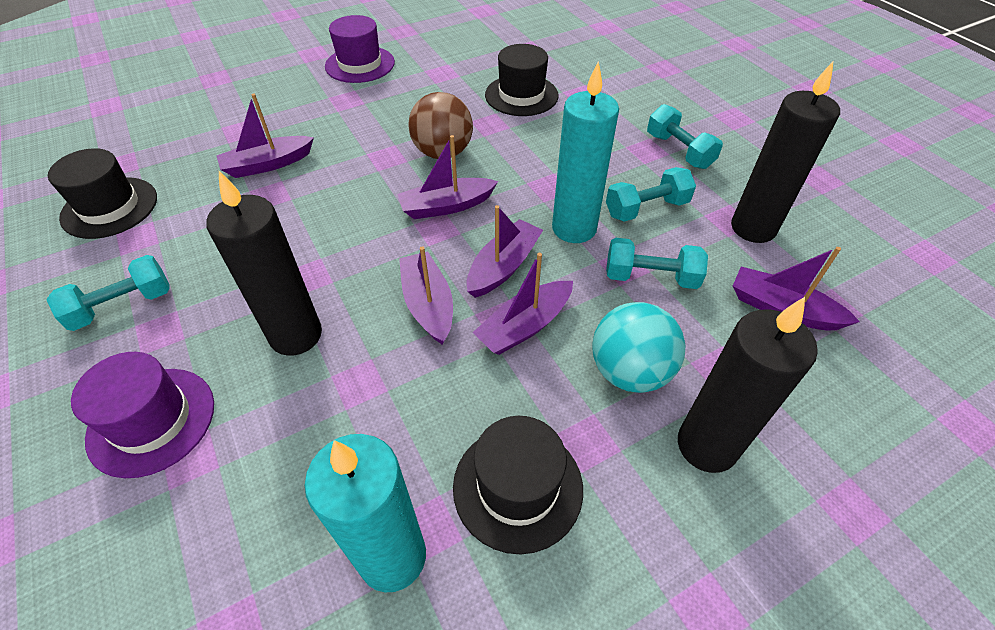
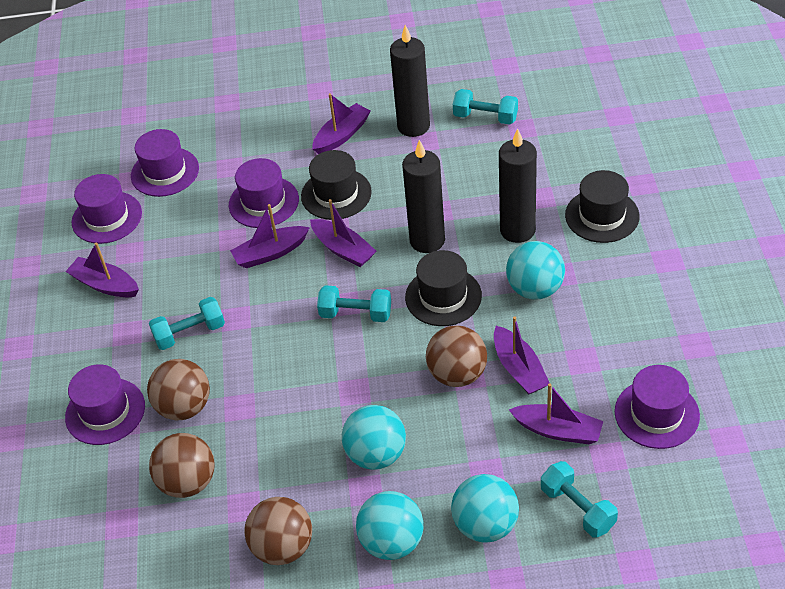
brown ball: 1 -> 4
purple hat: 2 -> 5
turquoise ball: 1 -> 4
turquoise candle: 2 -> 0

